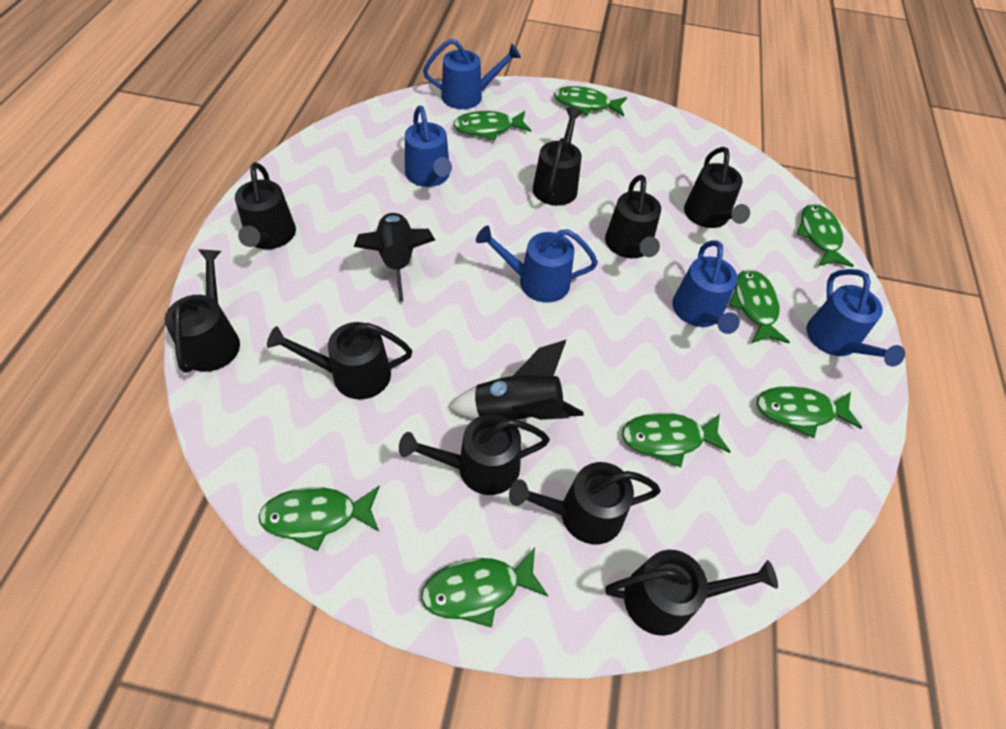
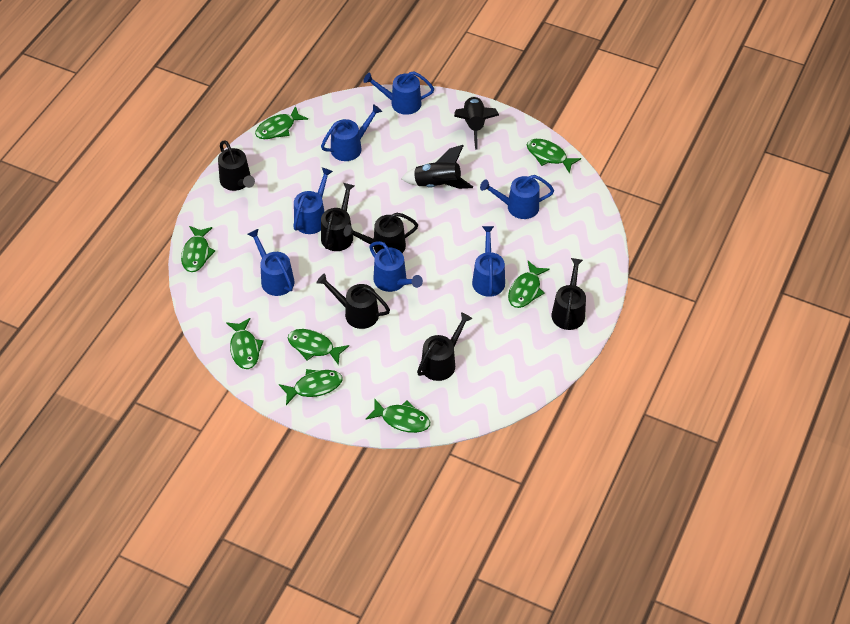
black watering can: 9 -> 6
blue watering can: 5 -> 7

